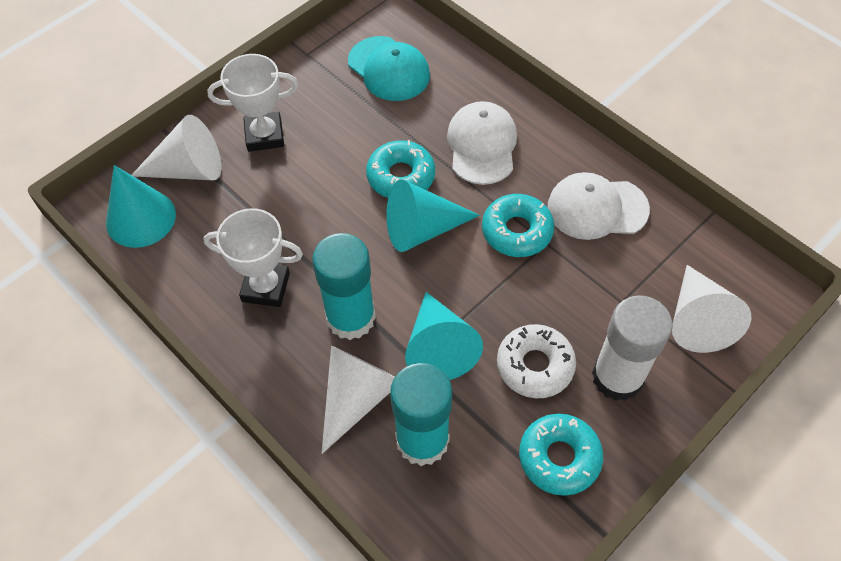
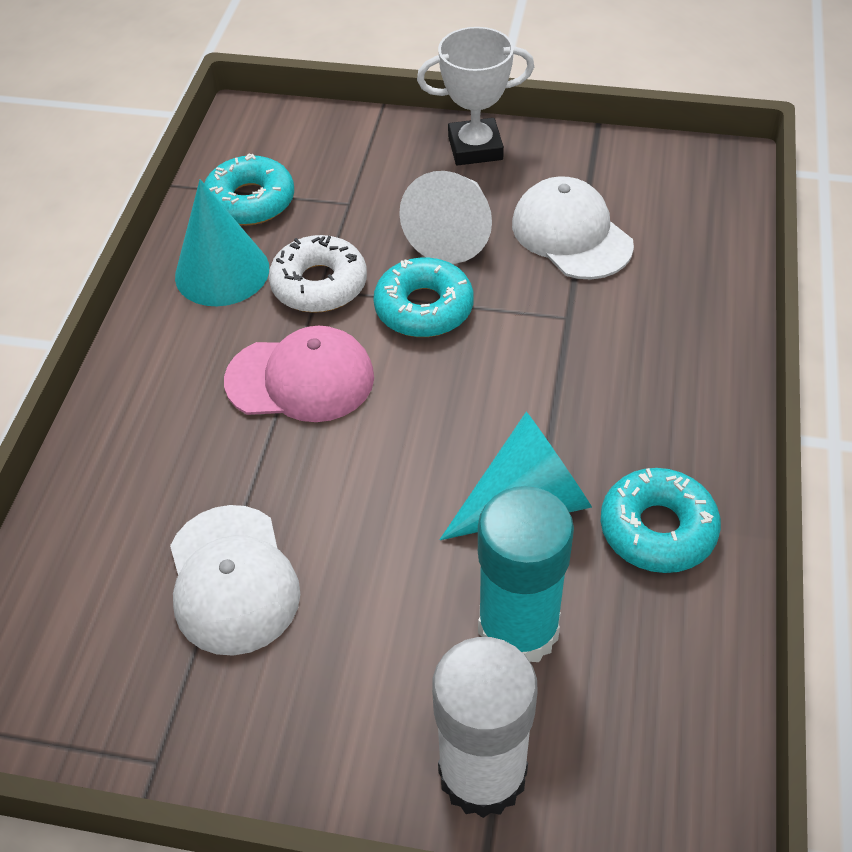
pink cap: 0 -> 1
turquoise cap: 1 -> 0
turquoise cone: 3 -> 2
turquoise glue stick: 2 -> 1
white cone: 3 -> 1
white trophy: 2 -> 1

